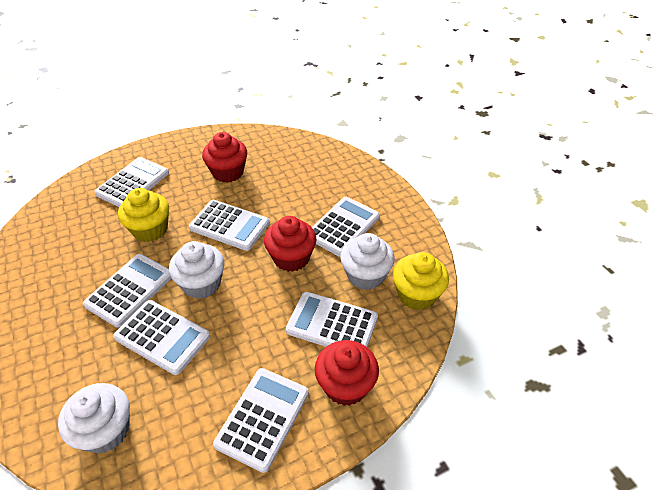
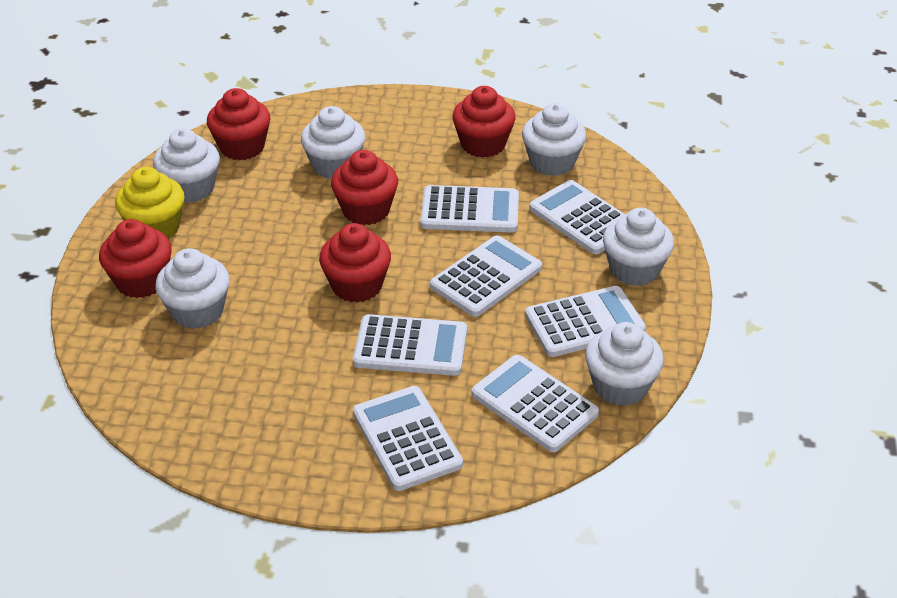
red cupcake: 3 -> 5
white cupcake: 3 -> 6
yellow cupcake: 2 -> 1

